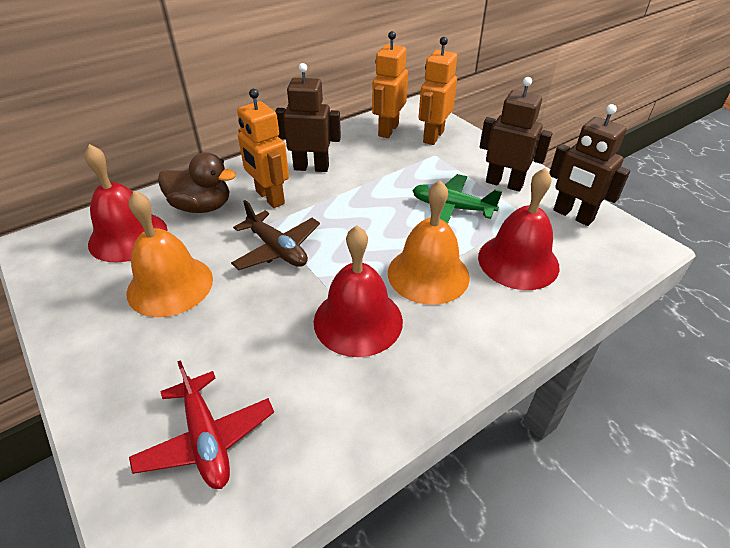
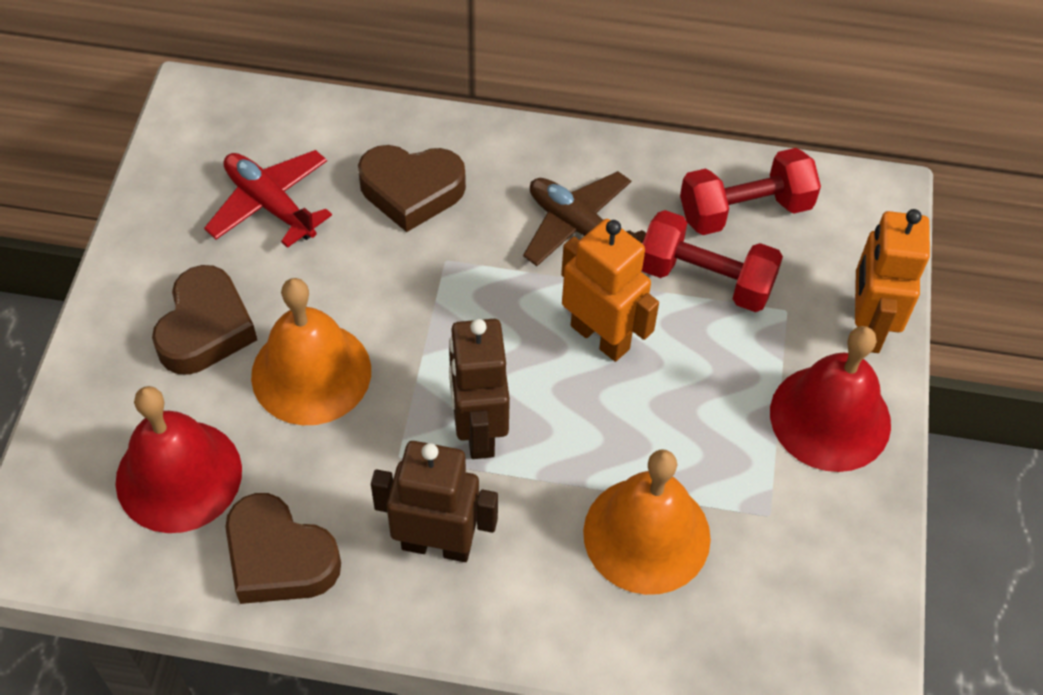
brown duck: 1 -> 0
brown heart: 0 -> 3
brown robot: 3 -> 2
green plane: 1 -> 0
orange robot: 3 -> 2
red bell: 3 -> 2
red dumbbell: 0 -> 2

